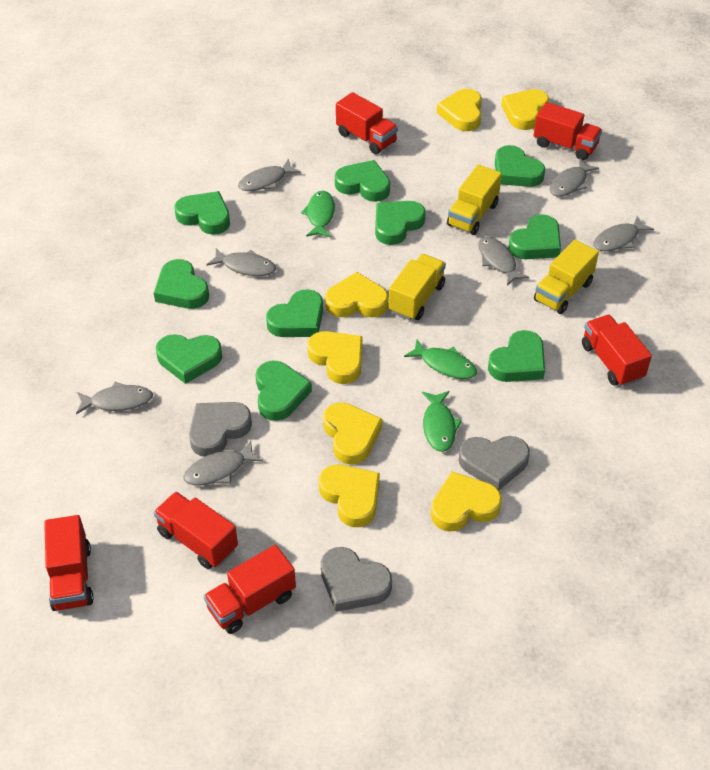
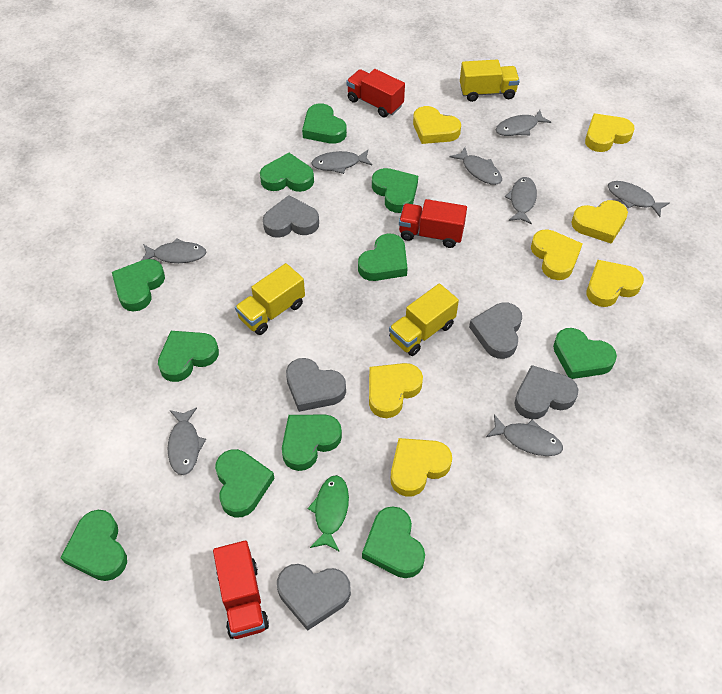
green fish: 3 -> 1
green heart: 10 -> 11
grey fish: 7 -> 8
grey heart: 3 -> 5
red truck: 6 -> 3

